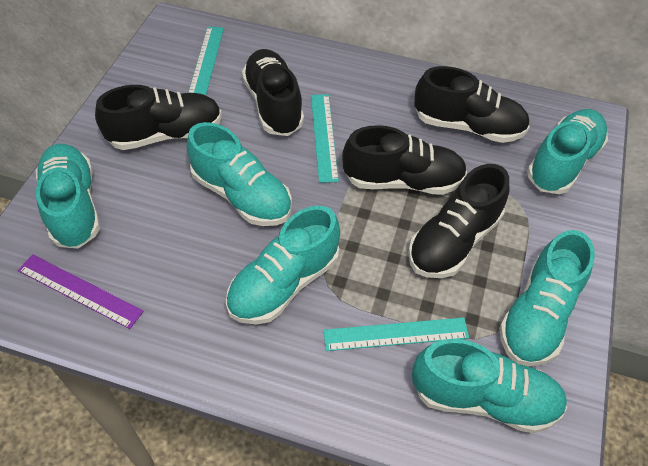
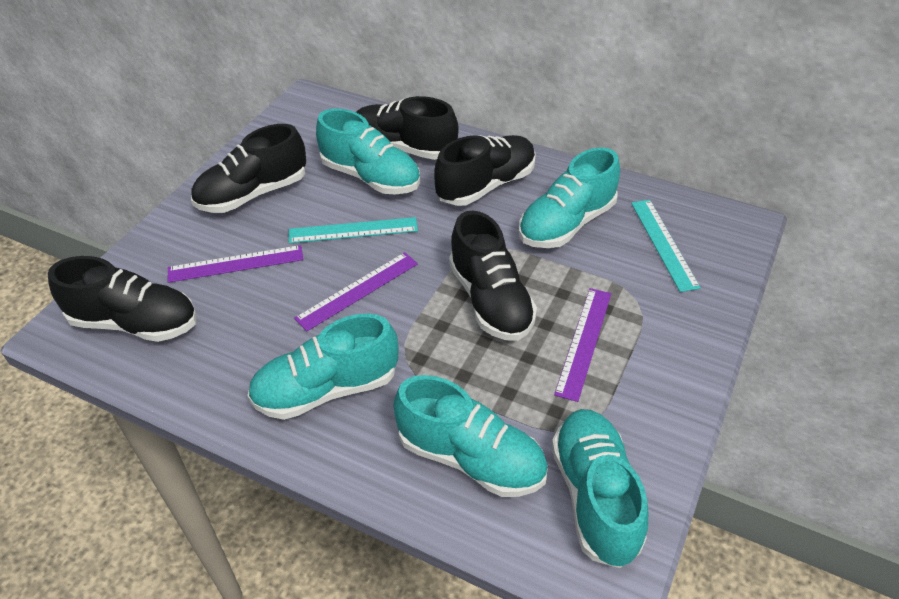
purple ruler: 1 -> 3
turquoise ruler: 3 -> 2
turquoise shoe: 6 -> 5

